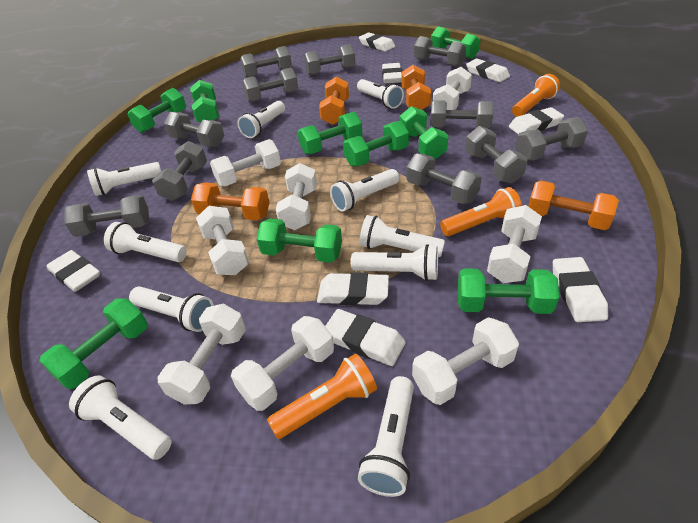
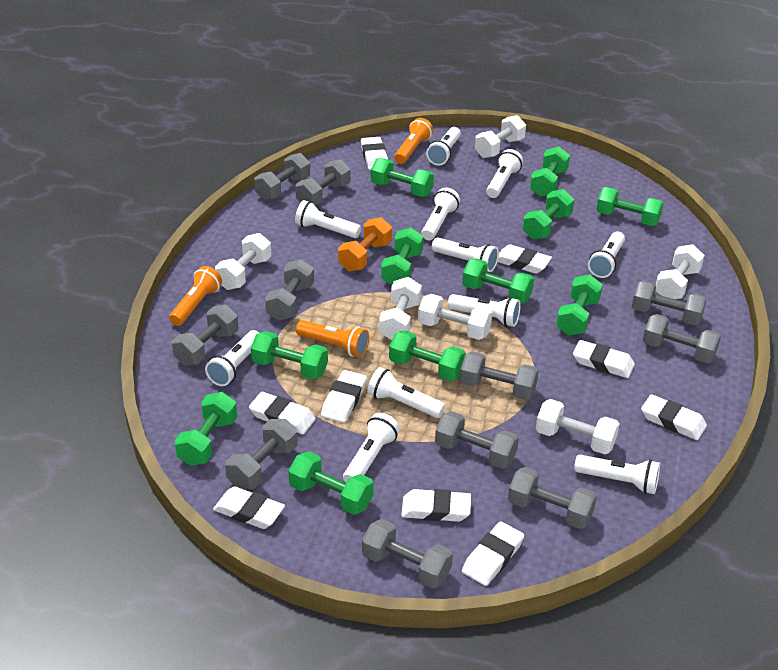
green dumbbell: 9 -> 11
orange dumbbell: 4 -> 1
white dumbbell: 8 -> 6
white eraser: 8 -> 9
white flashlight: 10 -> 11

